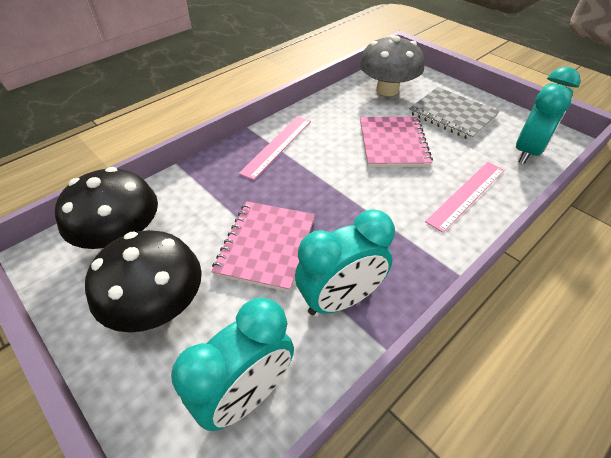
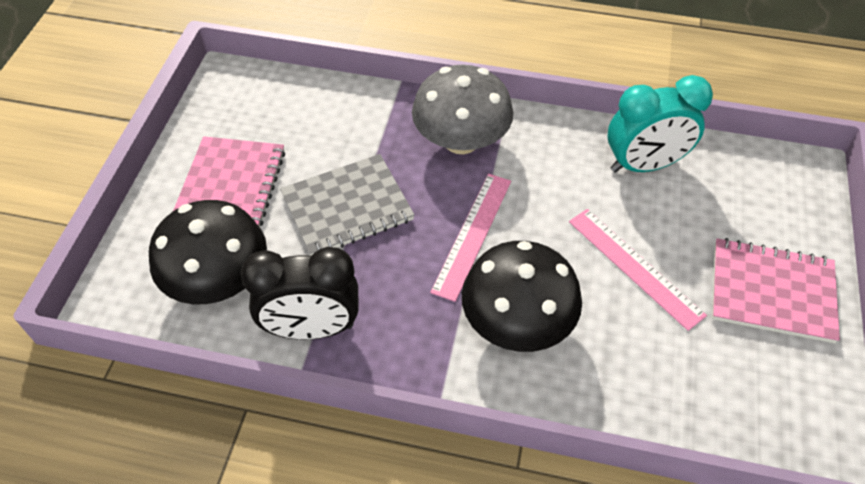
black clock: 0 -> 1
turquoise clock: 3 -> 1

